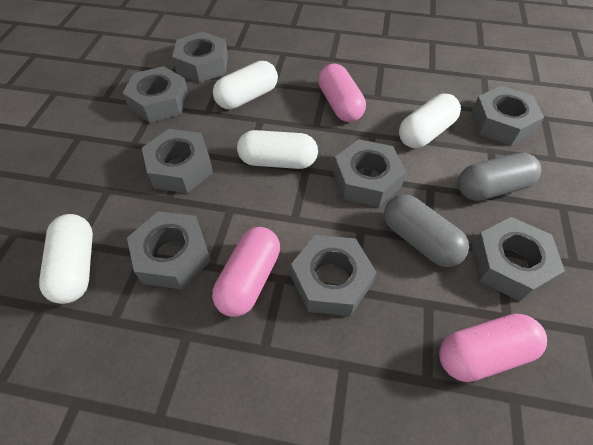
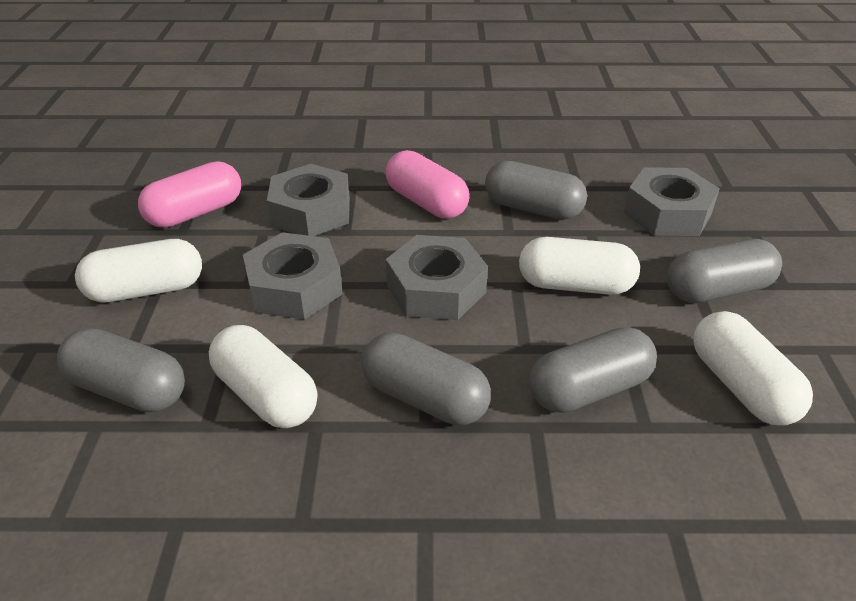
grey capsule: 2 -> 5
grey nut: 8 -> 4
pink capsule: 3 -> 2

